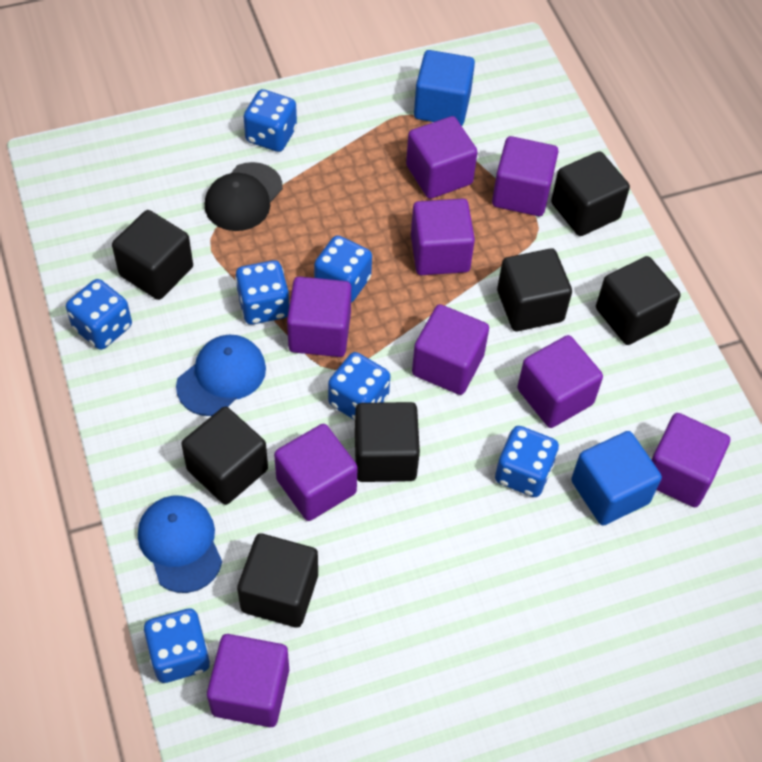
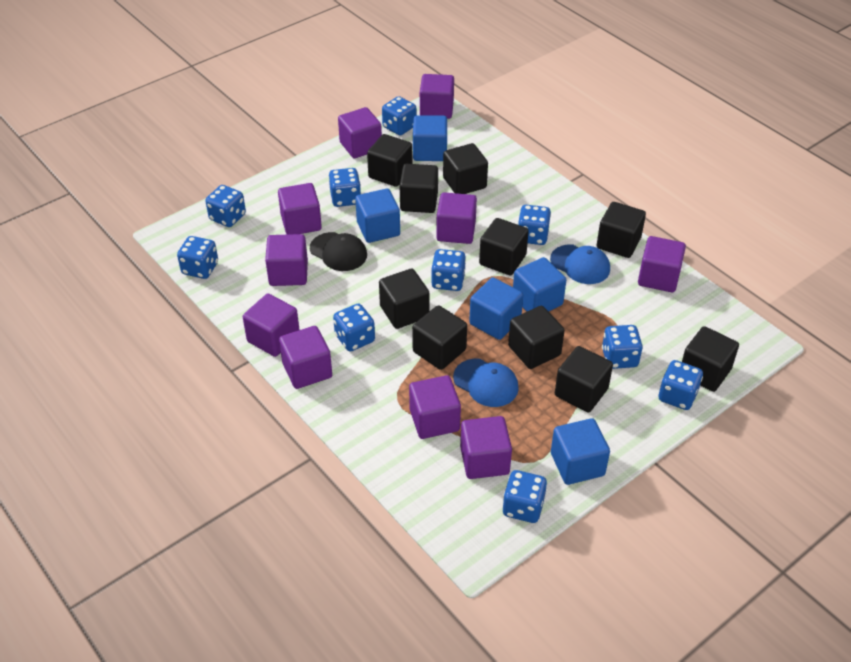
black cube: 7 -> 10
blue cube: 2 -> 5
blue dice: 7 -> 10
purple cube: 9 -> 10

